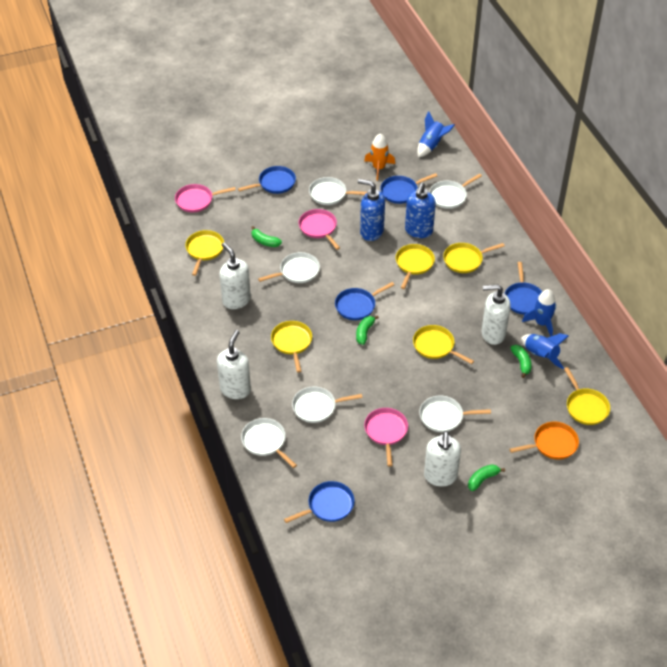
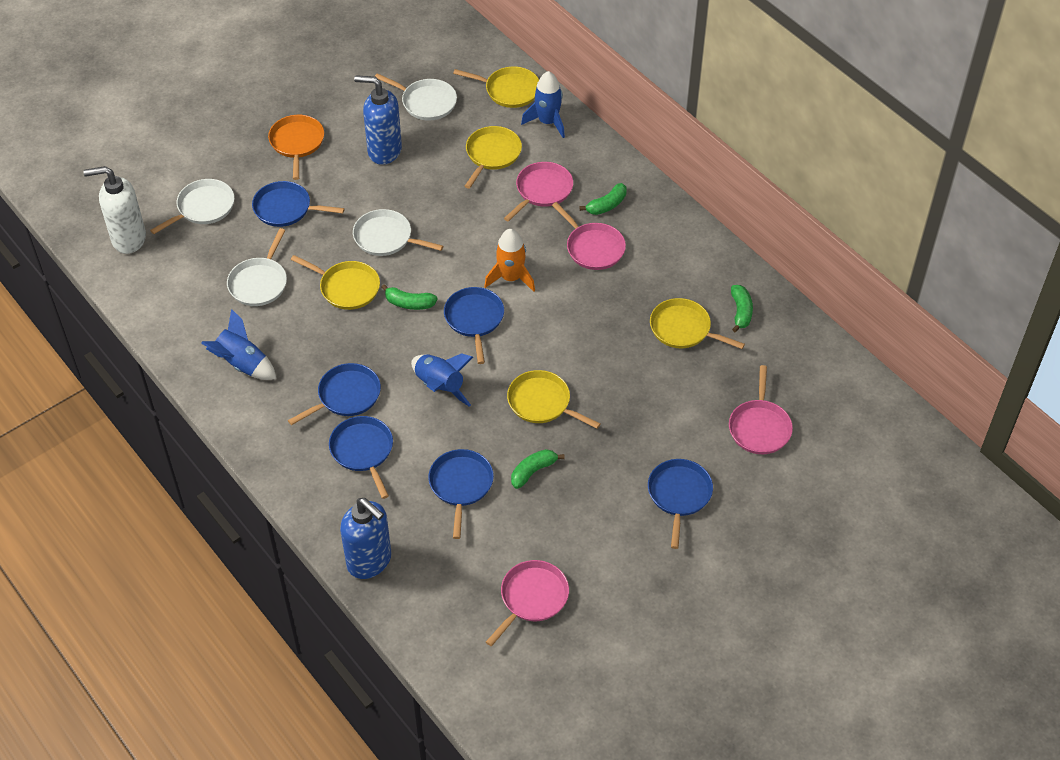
blue pan: 5 -> 6
pink pan: 3 -> 4
white pan: 6 -> 4
white soap dispenser: 4 -> 1
yellow pan: 6 -> 5

